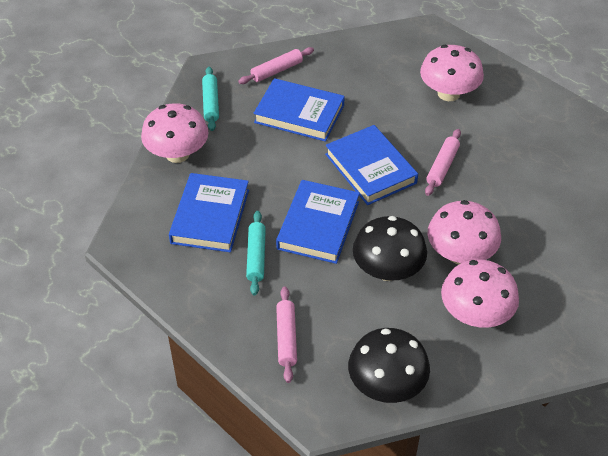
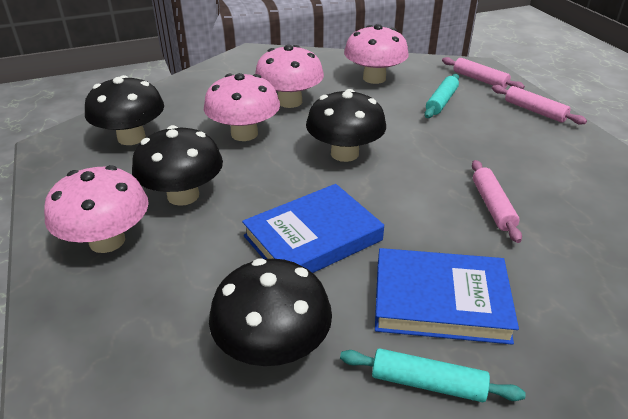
black mushroom: 2 -> 4
blue book: 4 -> 2

